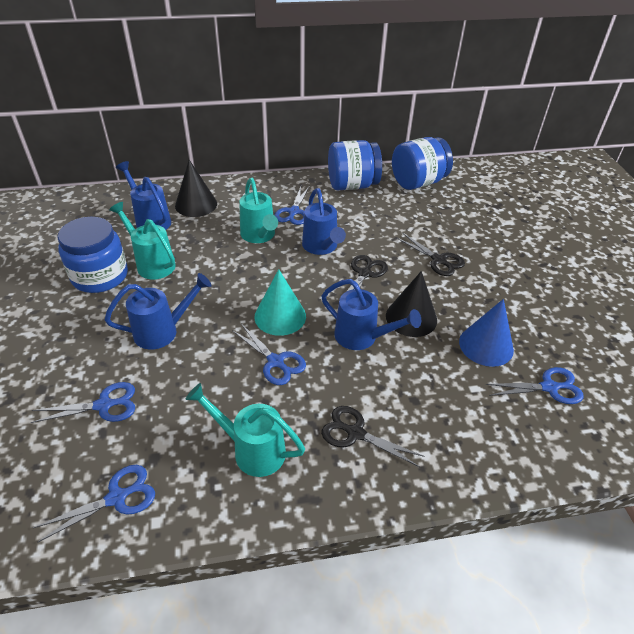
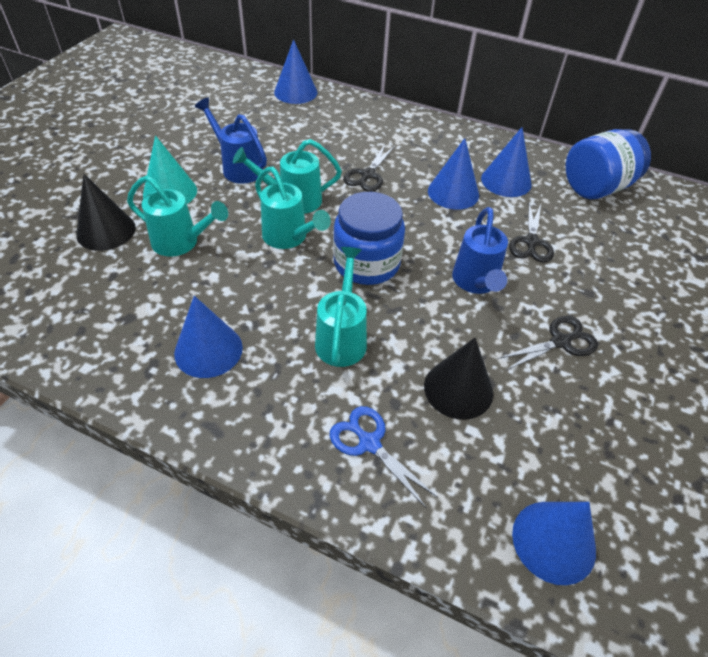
blue cone: 1 -> 5
blue jar: 3 -> 2
blue scissors: 5 -> 1
blue watering can: 4 -> 2
turquoise watering can: 3 -> 4

